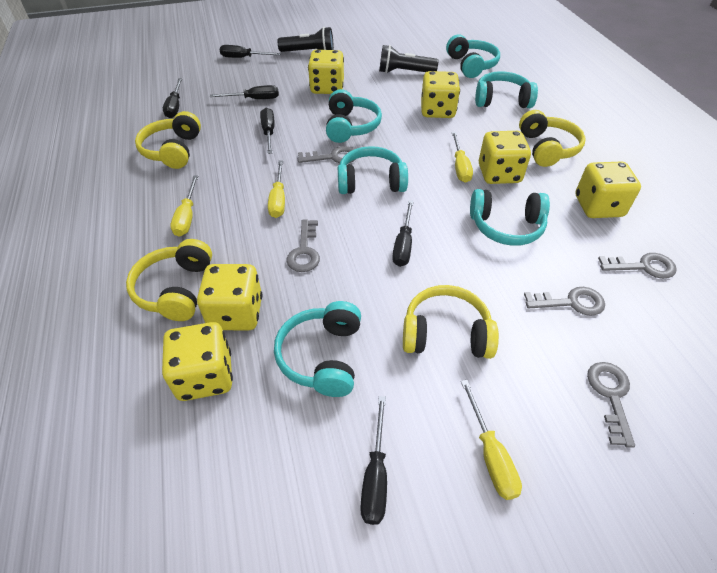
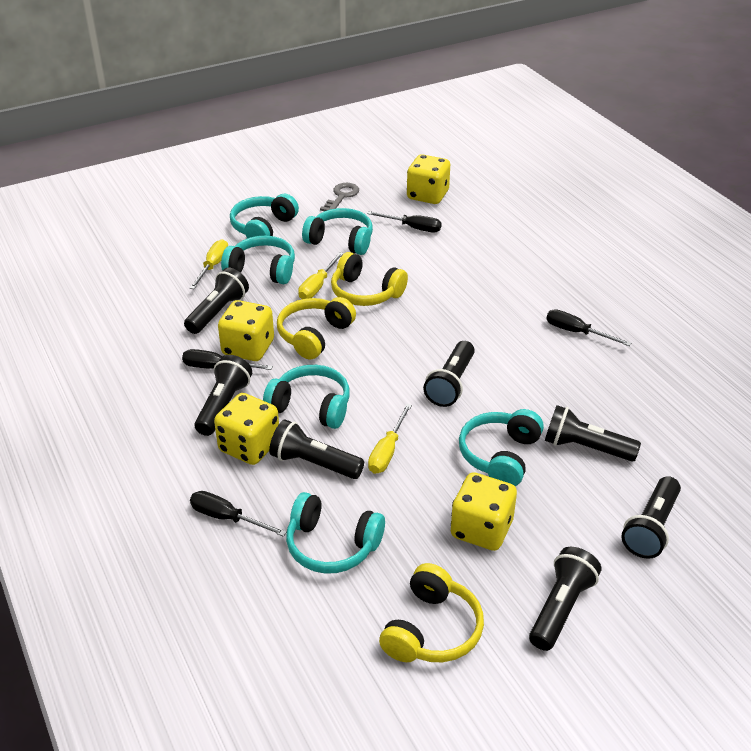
black flashlight: 2 -> 7
black screwdriver: 6 -> 4
grey key: 5 -> 1
yellow dice: 6 -> 4
yellow headphones: 4 -> 3
yellow screwdriver: 4 -> 3

